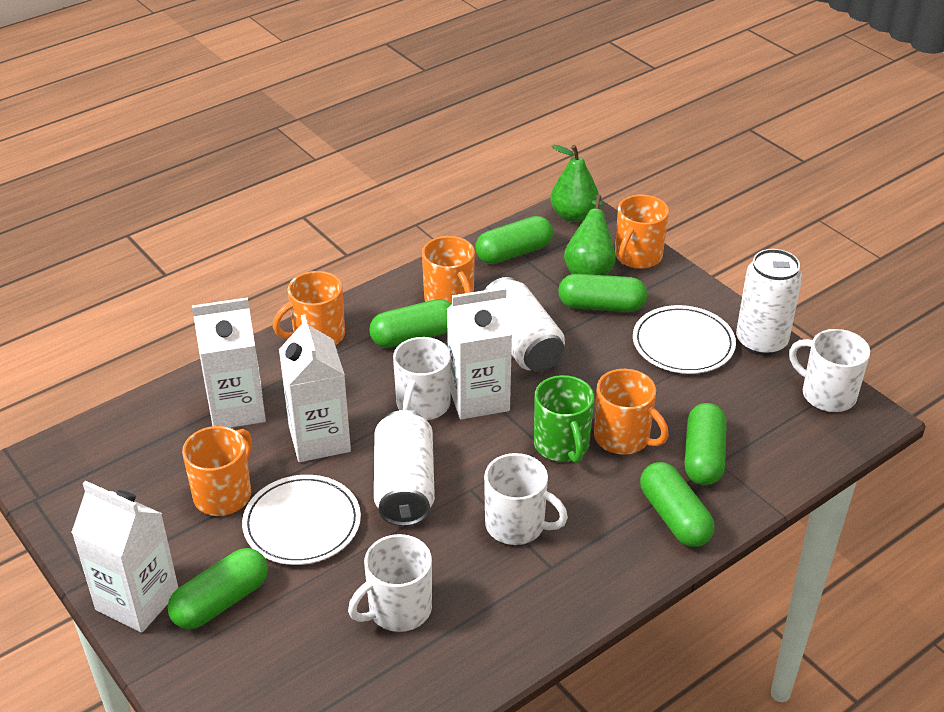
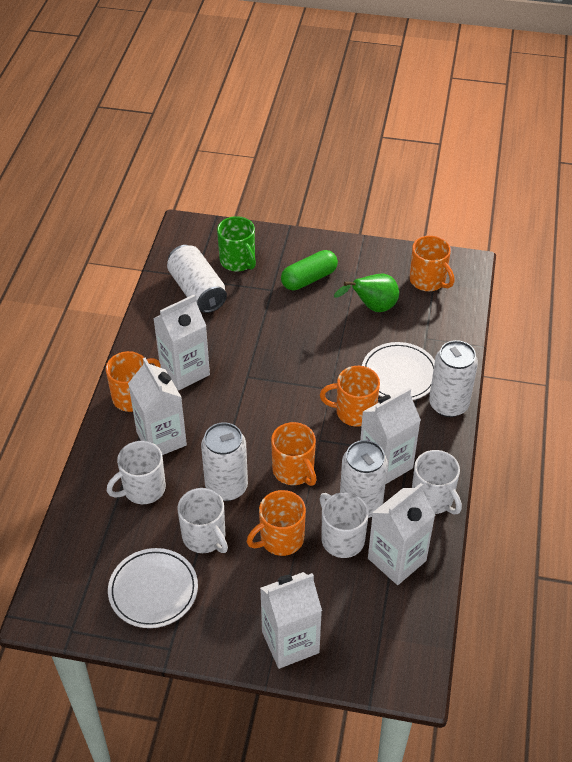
green capsule: 6 -> 1
green pear: 2 -> 1
white can: 3 -> 4
white carton: 4 -> 5

